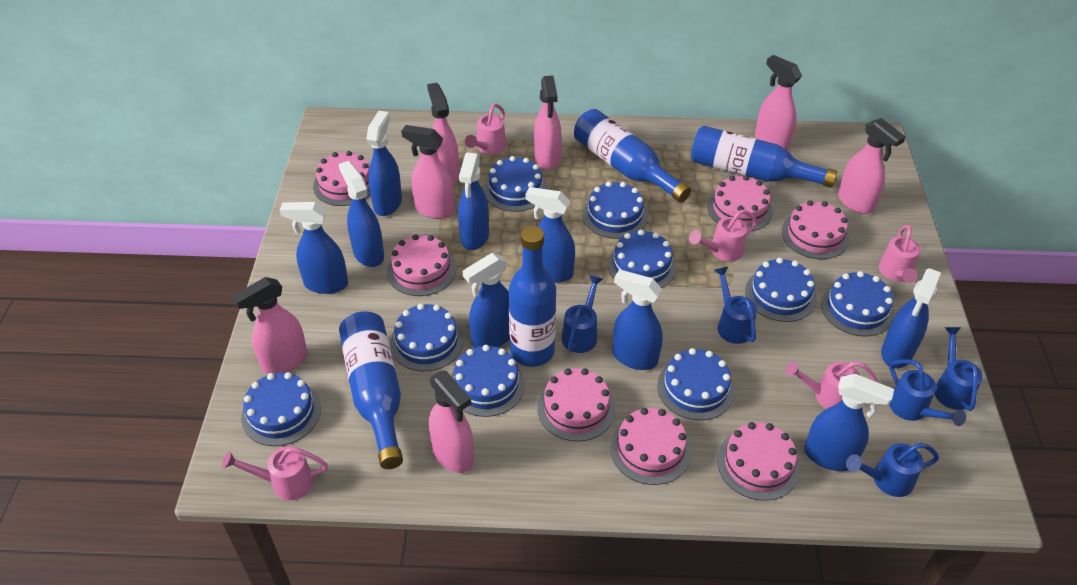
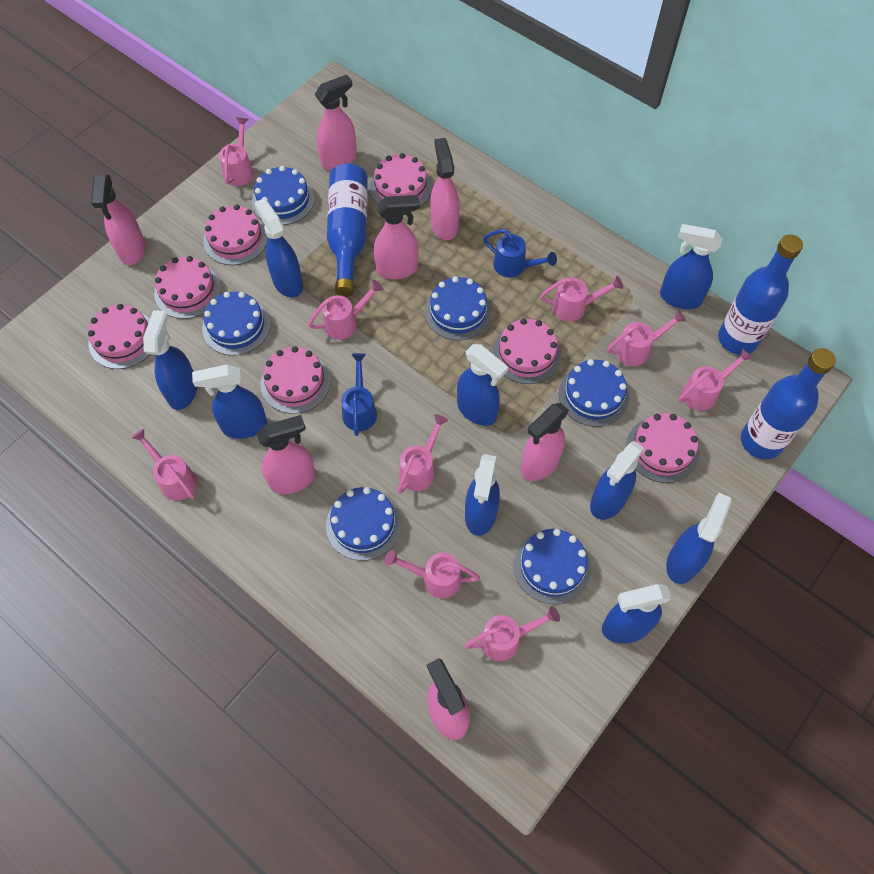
blue bottle: 4 -> 3
blue cake: 9 -> 6
blue watering can: 5 -> 2
pink watering can: 5 -> 9

